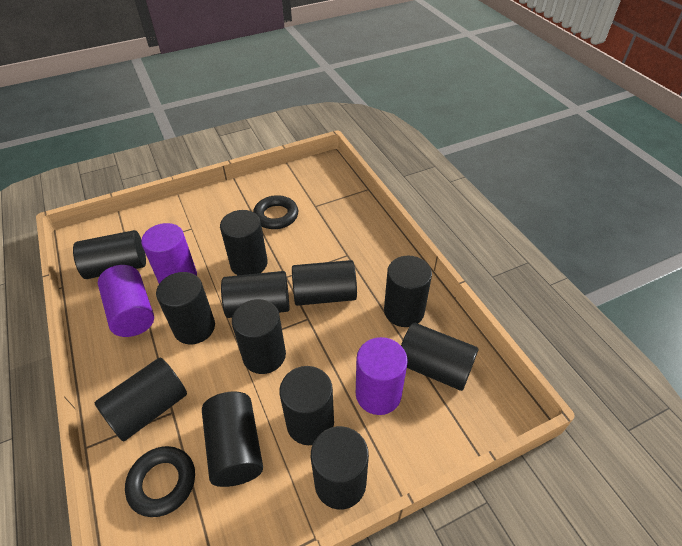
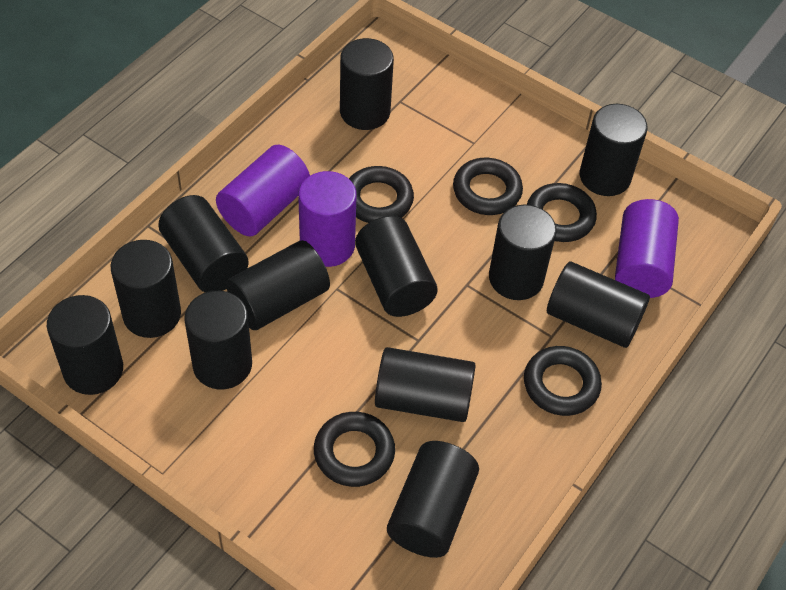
black ring: 2 -> 5

